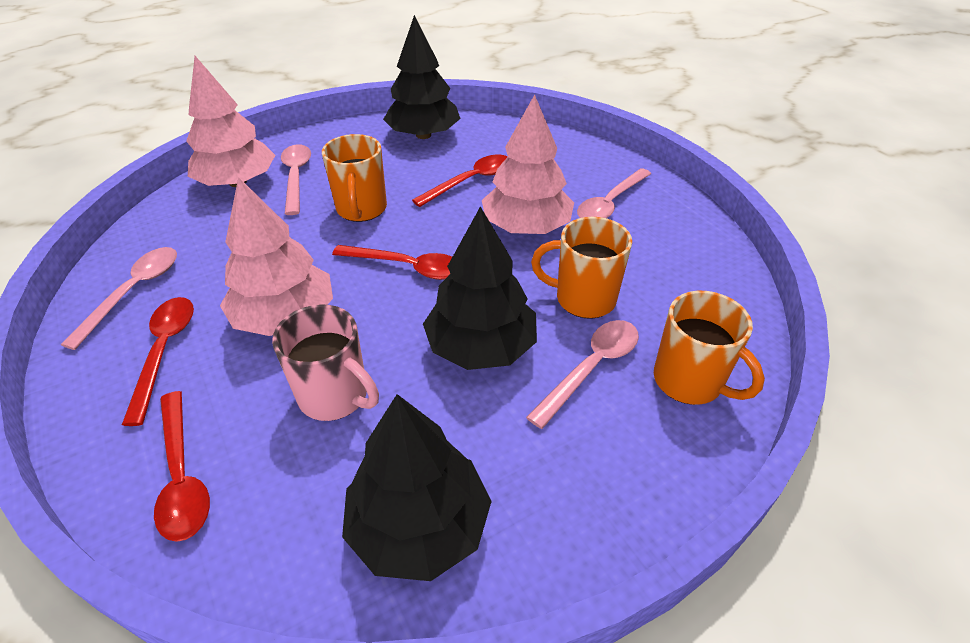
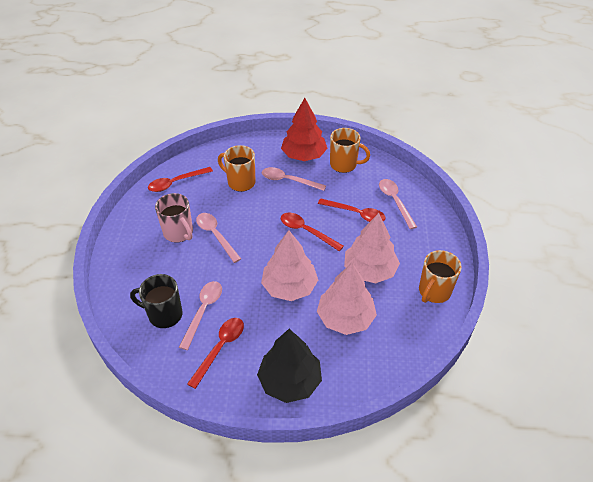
black mug: 0 -> 1
black tree: 3 -> 1
red tree: 0 -> 1

